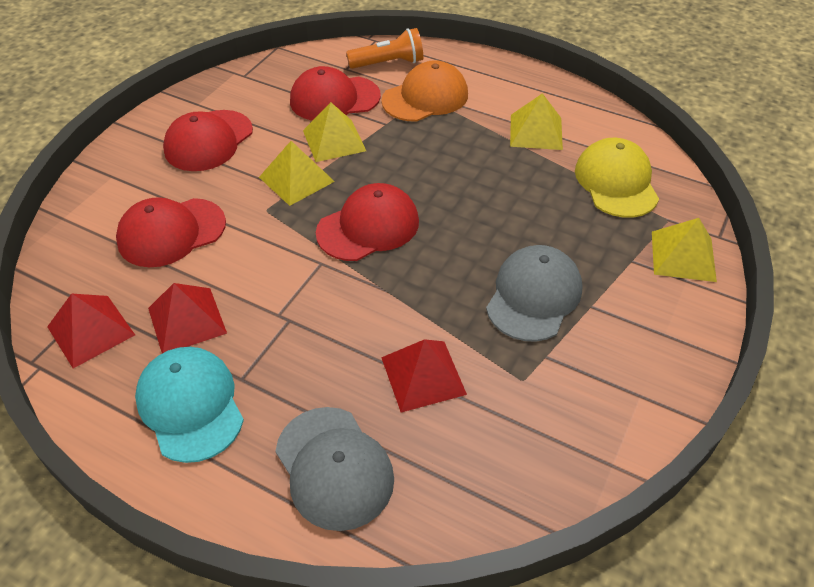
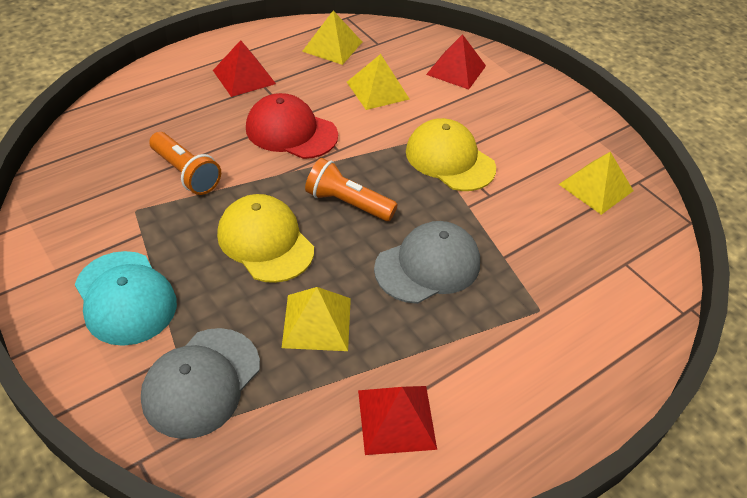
orange cap: 1 -> 0
orange flashlight: 1 -> 2
red cap: 4 -> 1
yellow cap: 1 -> 2

